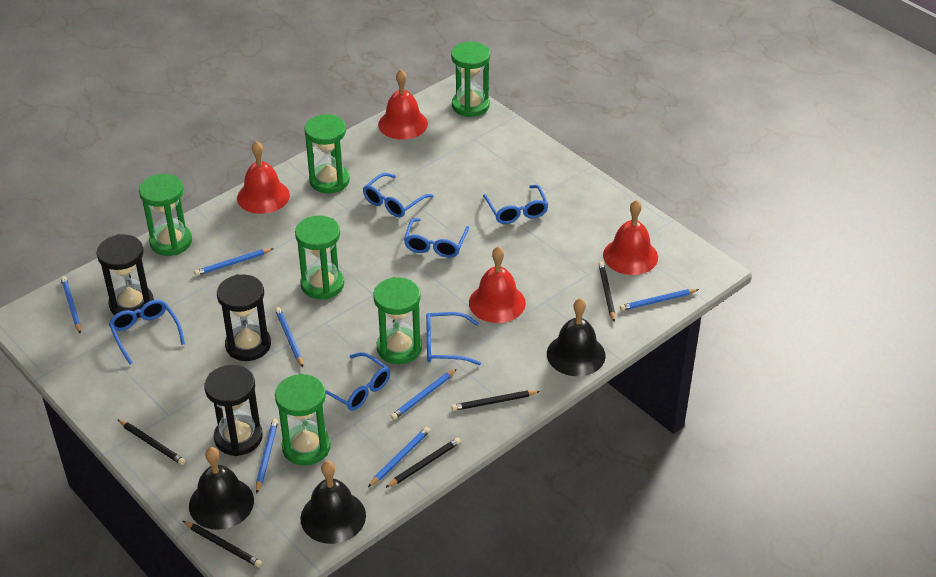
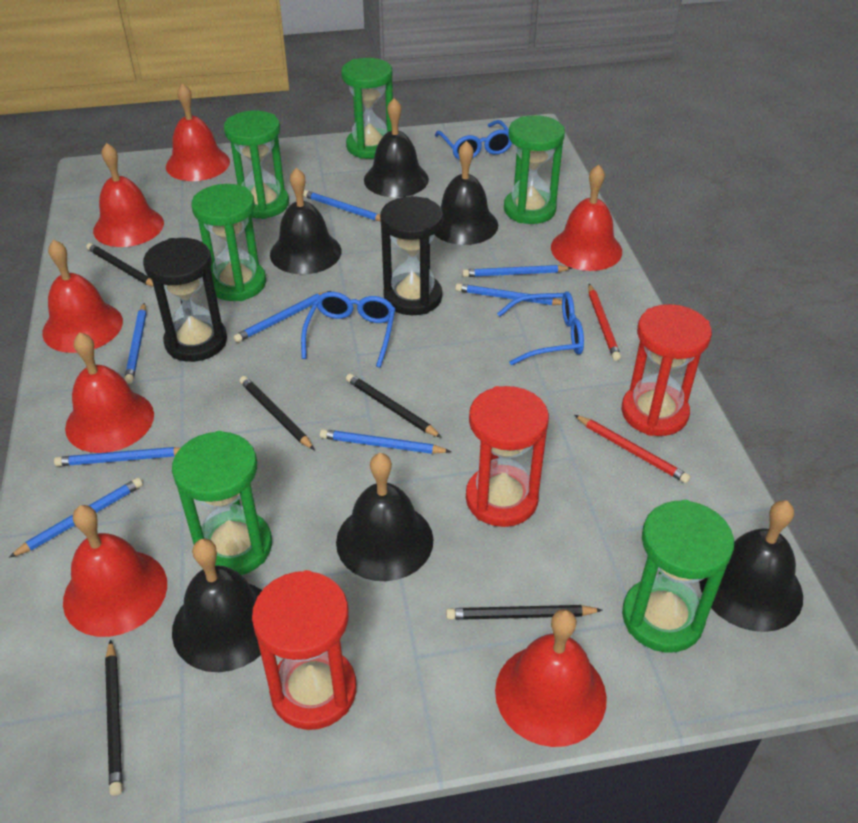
black bell: 3 -> 6
black hourglass: 3 -> 2
blue glasses: 6 -> 3
blue pencil: 7 -> 8
red bell: 4 -> 7
red hourglass: 0 -> 3
red pencil: 0 -> 2

